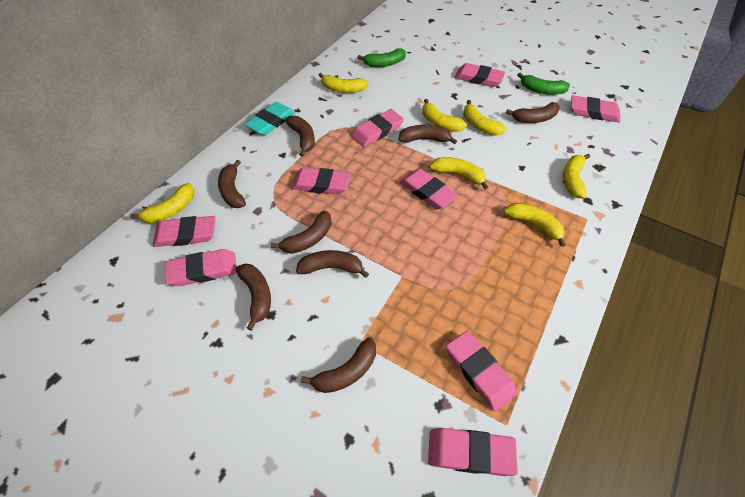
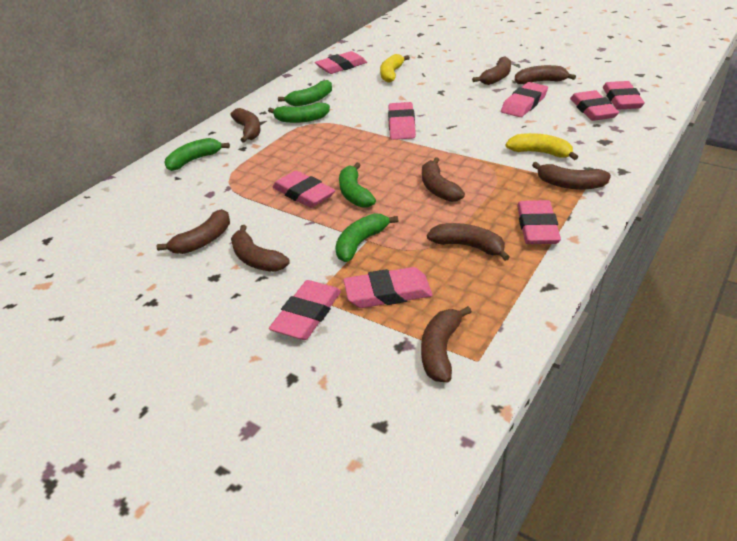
brown banana: 8 -> 9
green banana: 2 -> 5
turquoise eraser: 1 -> 0
yellow banana: 7 -> 2

